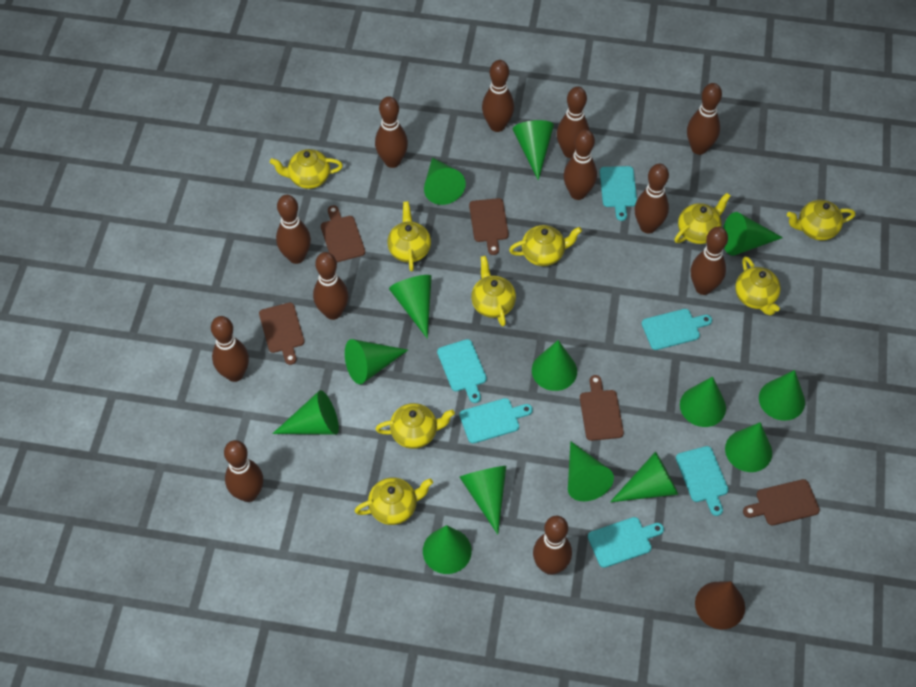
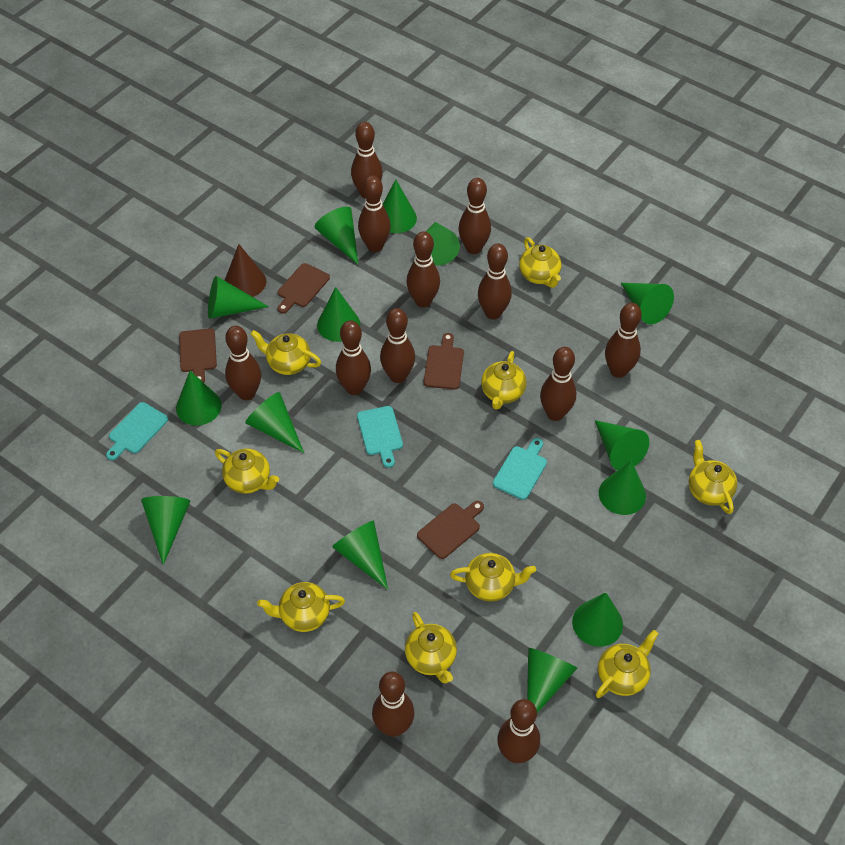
brown cutting board: 5 -> 4
turquoise cutting board: 6 -> 3

